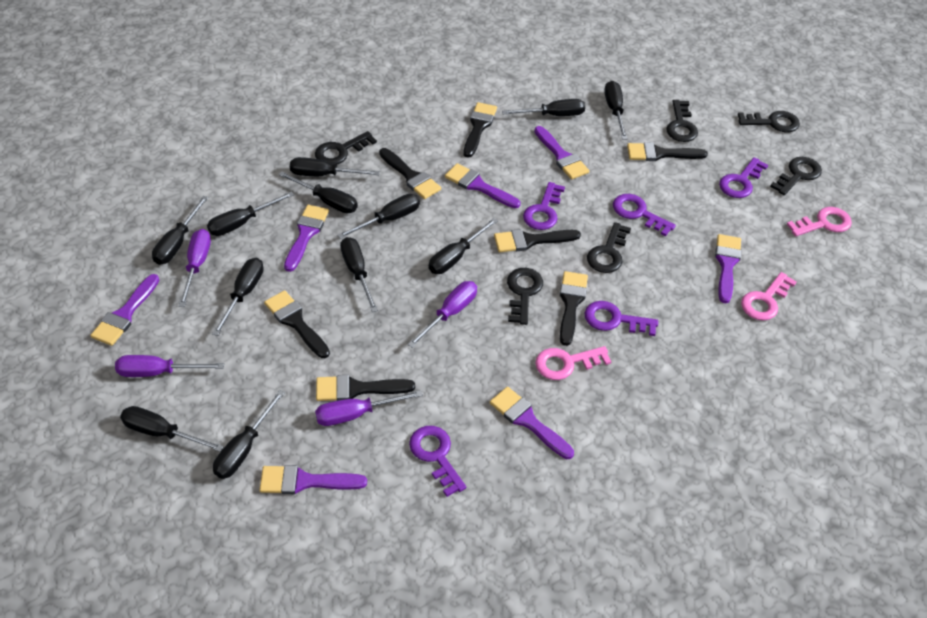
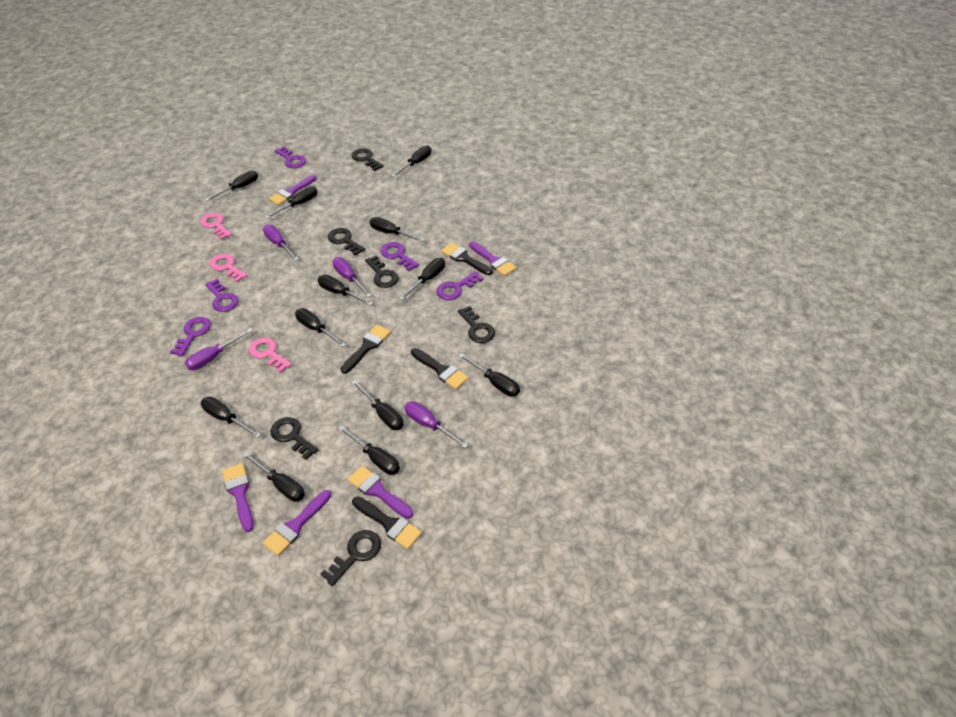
black brush: 7 -> 4
purple brush: 7 -> 5

